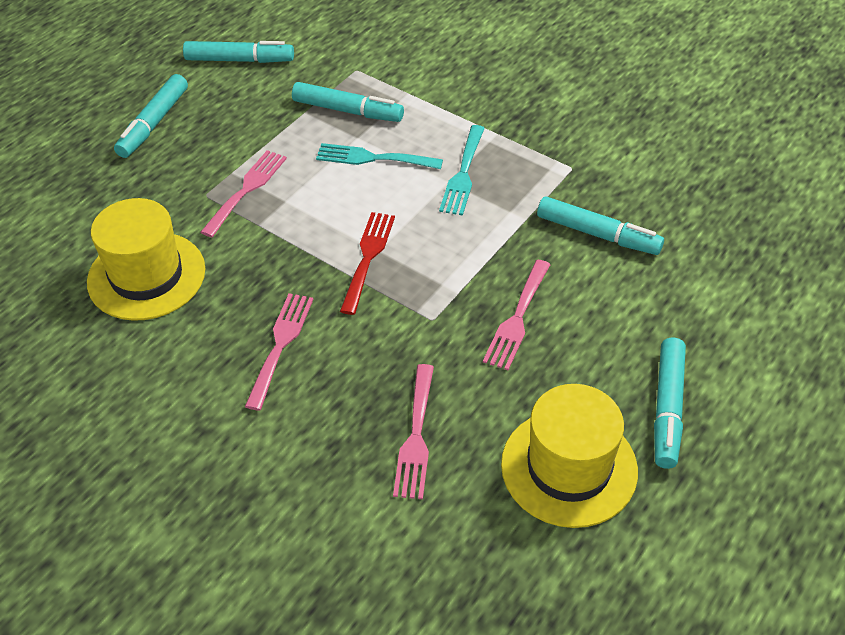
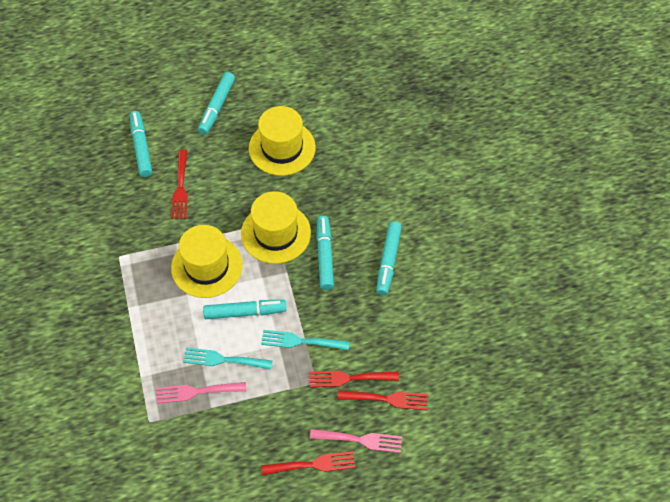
pink fork: 4 -> 2
red fork: 1 -> 4
yellow hat: 2 -> 3

